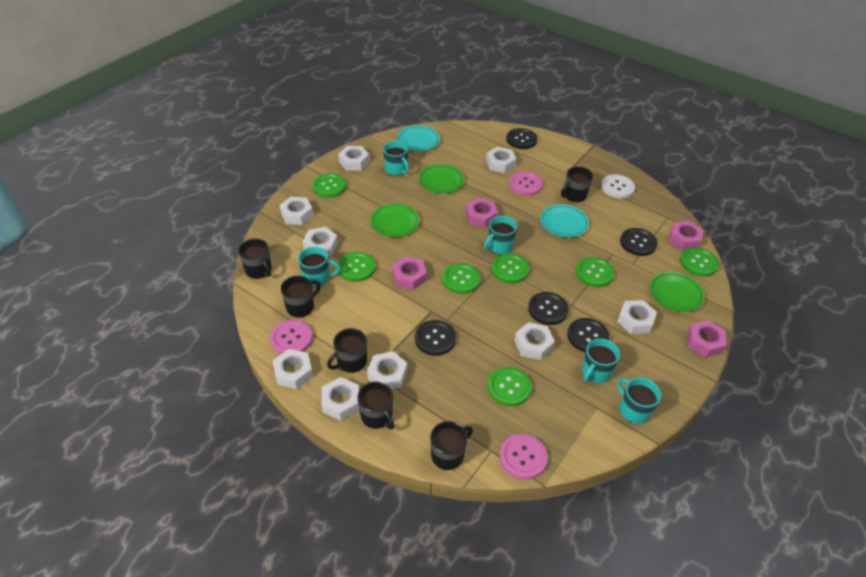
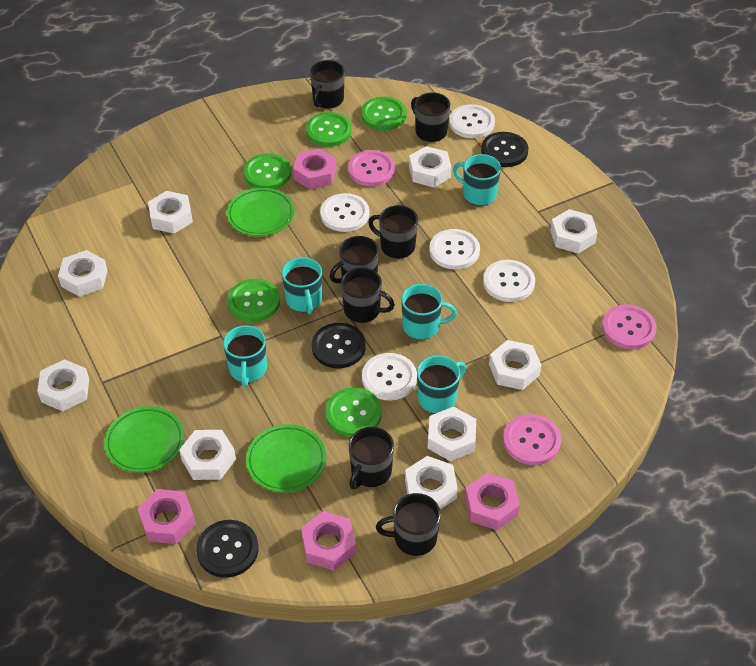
black button: 5 -> 3
black mug: 6 -> 7
green button: 7 -> 5
turquoise plate: 2 -> 0
white button: 1 -> 5

